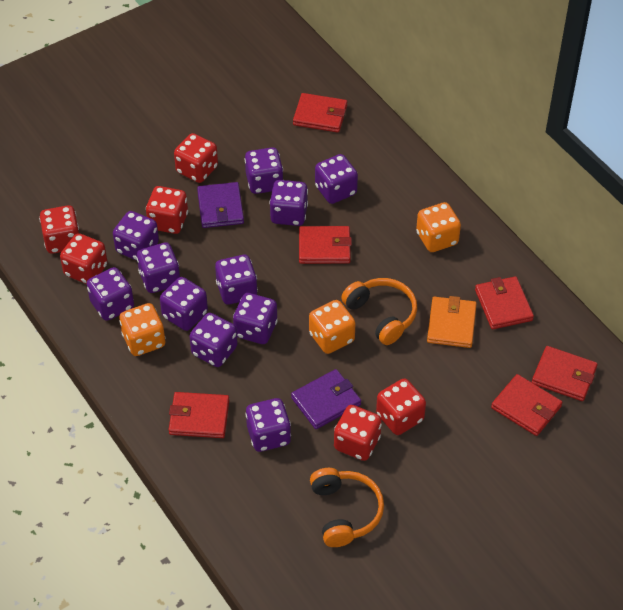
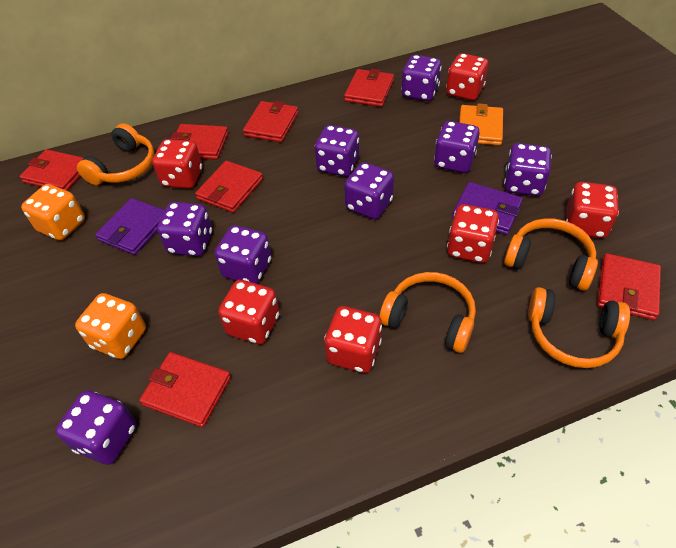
orange dice: 3 -> 2
orange headphones: 2 -> 4
purple dice: 11 -> 8
red wallet: 6 -> 7

